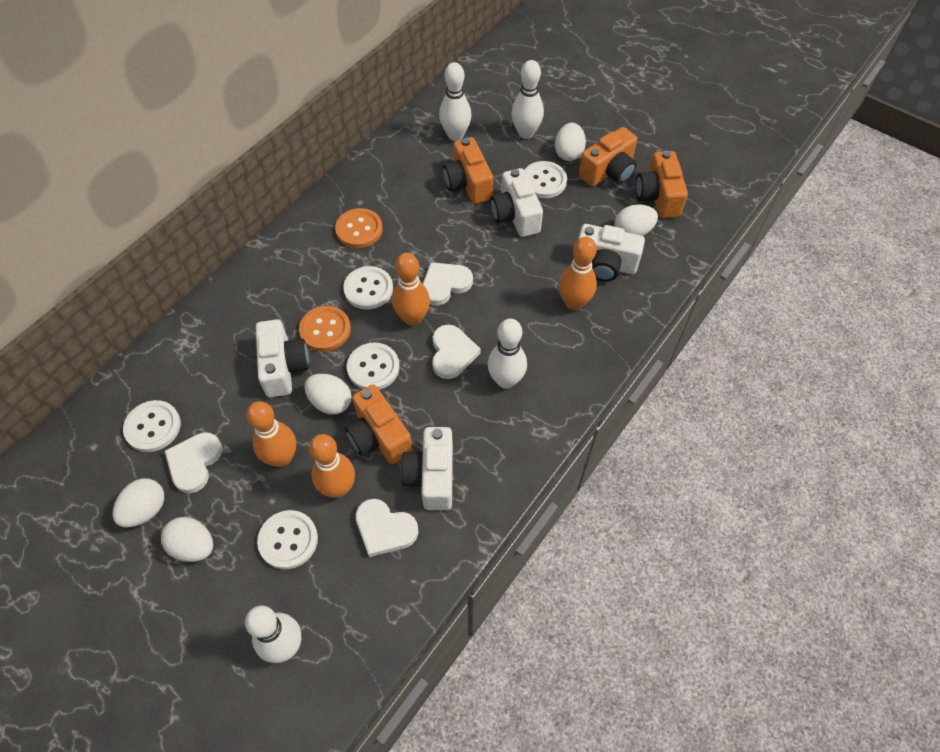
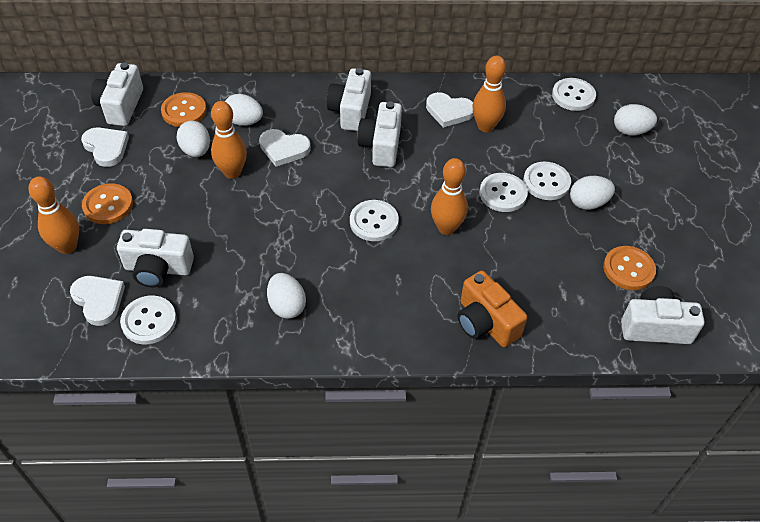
orange button: 2 -> 3
orange camera: 4 -> 1
white bowling pin: 4 -> 0
white camera: 4 -> 5

